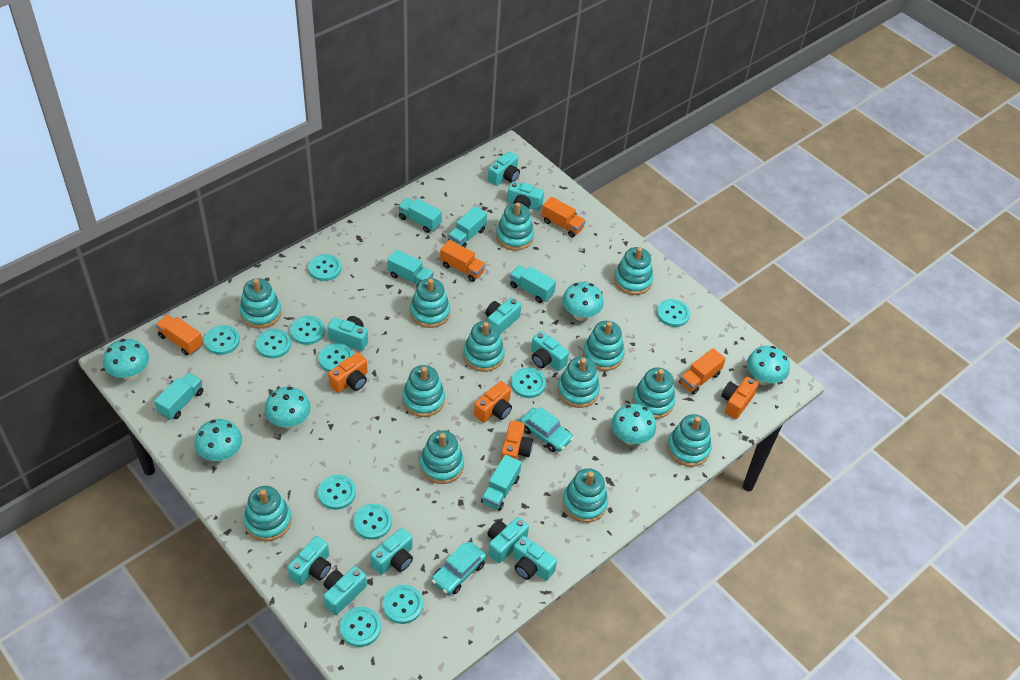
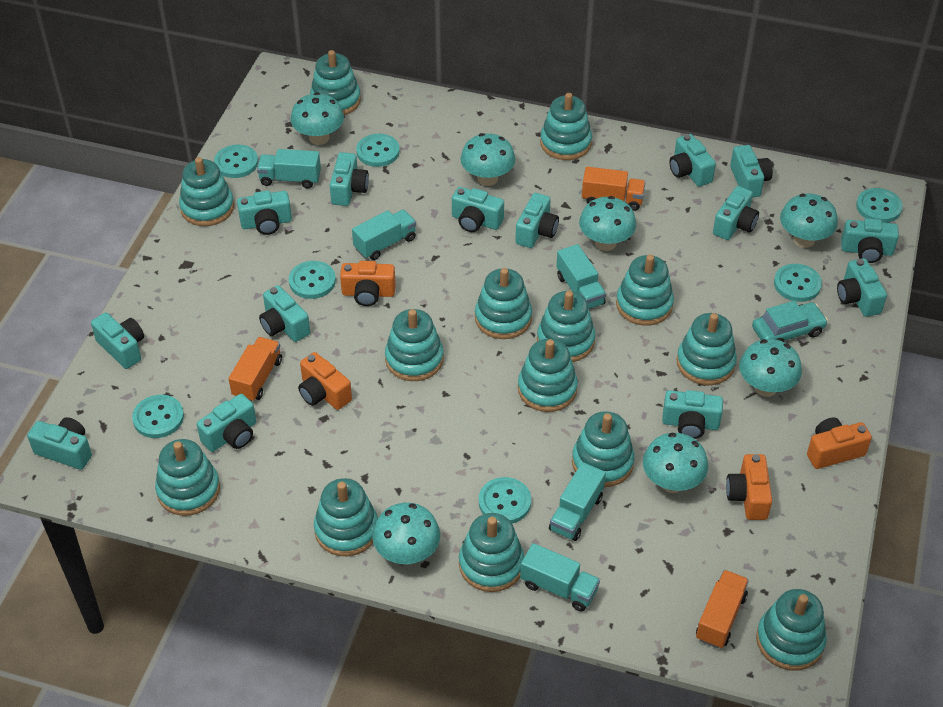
orange truck: 4 -> 3
turquoise button: 11 -> 7
turquoise camera: 10 -> 14
turquoise car: 2 -> 1
turquoise mushroom: 6 -> 7
turquoise stacking toy: 13 -> 14
turquoise truck: 6 -> 5

